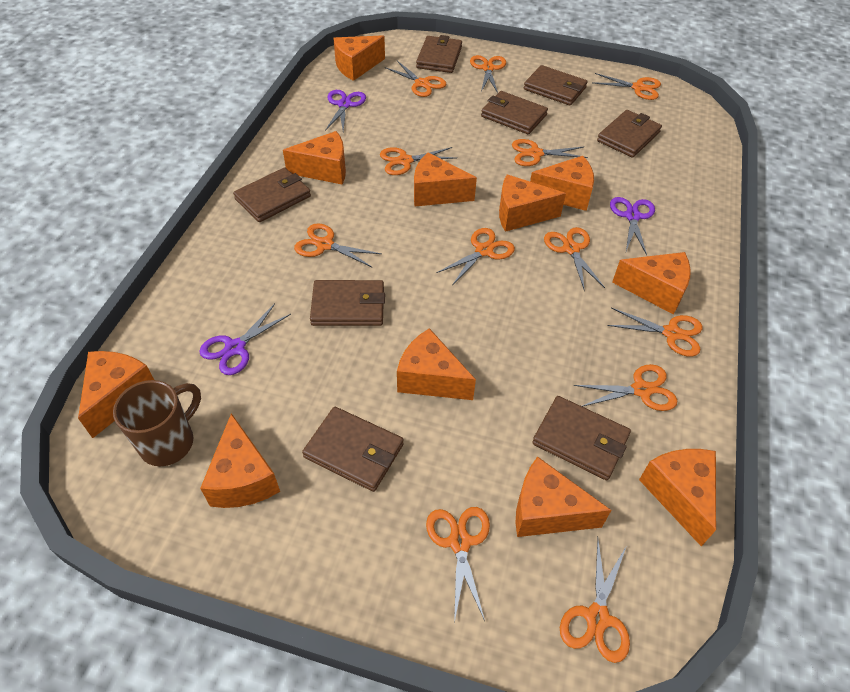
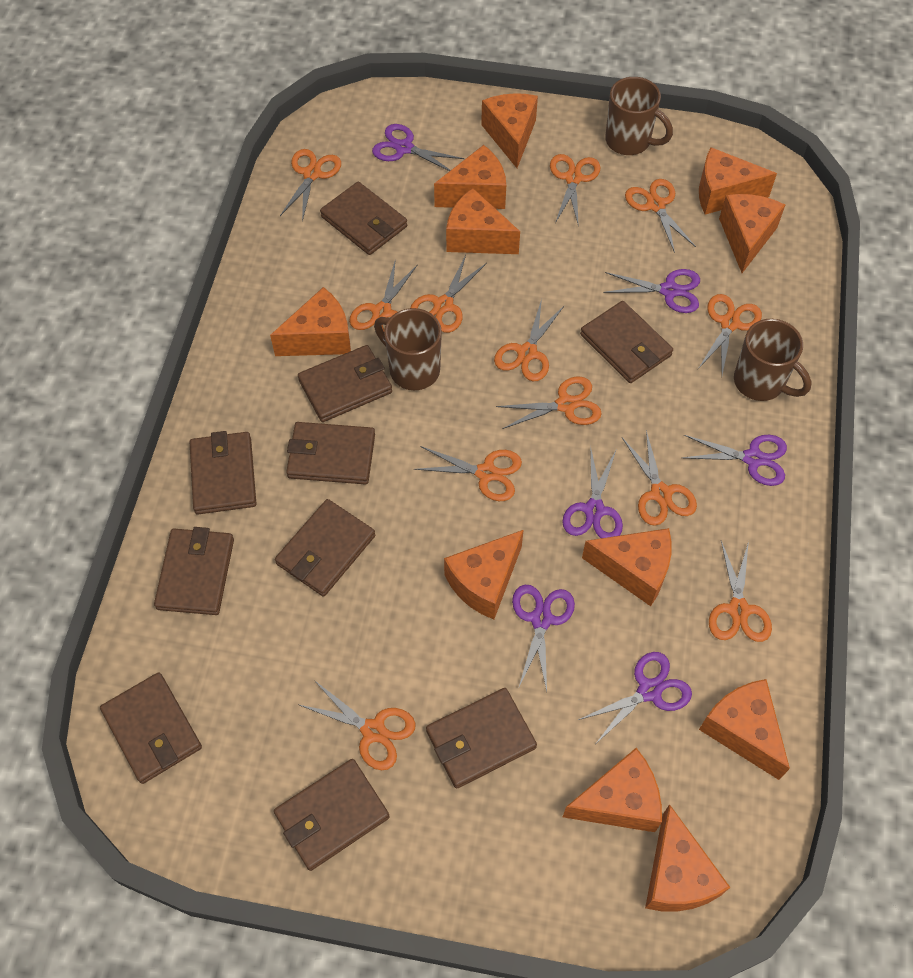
brown mug: 1 -> 3
brown wallet: 8 -> 10
purple scissors: 3 -> 6

